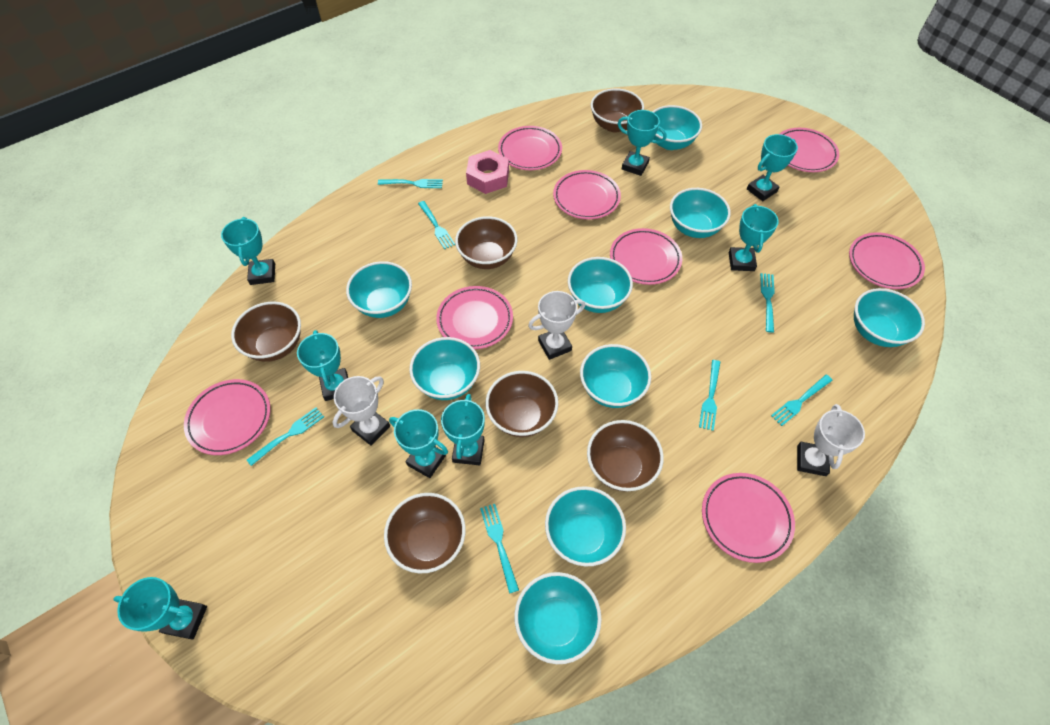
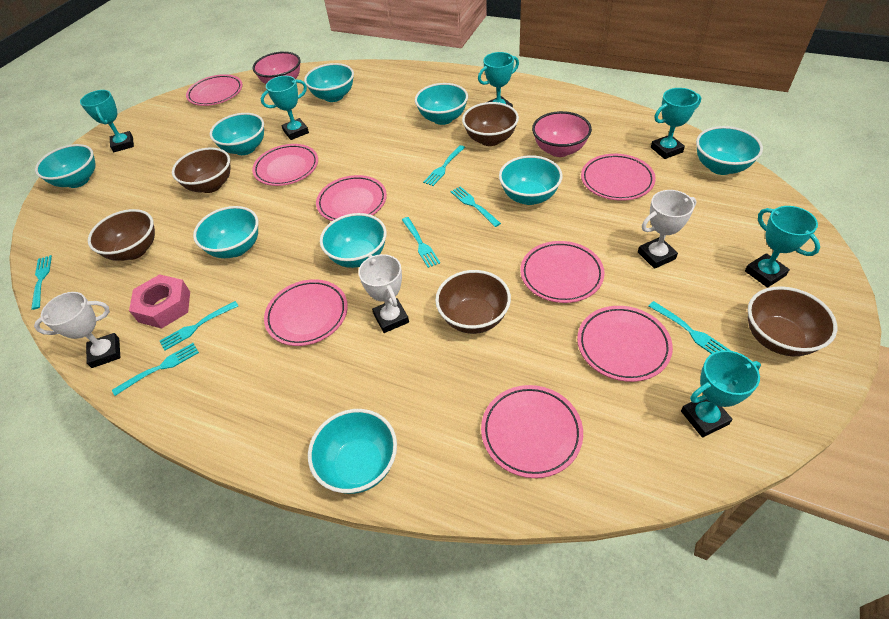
brown bowl: 6 -> 5
pink bowl: 0 -> 2
turquoise trophy: 8 -> 6

